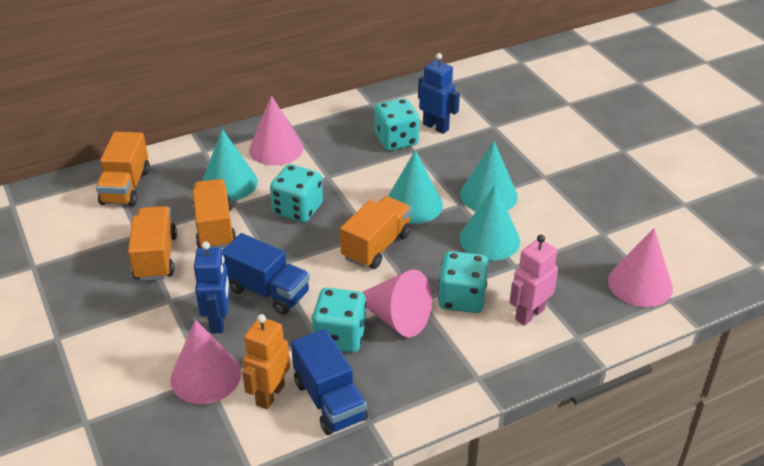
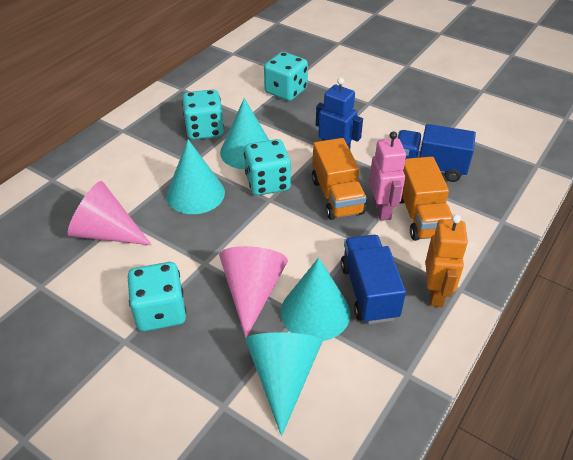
blue robot: 2 -> 1
orange truck: 4 -> 2
pink cone: 4 -> 2

